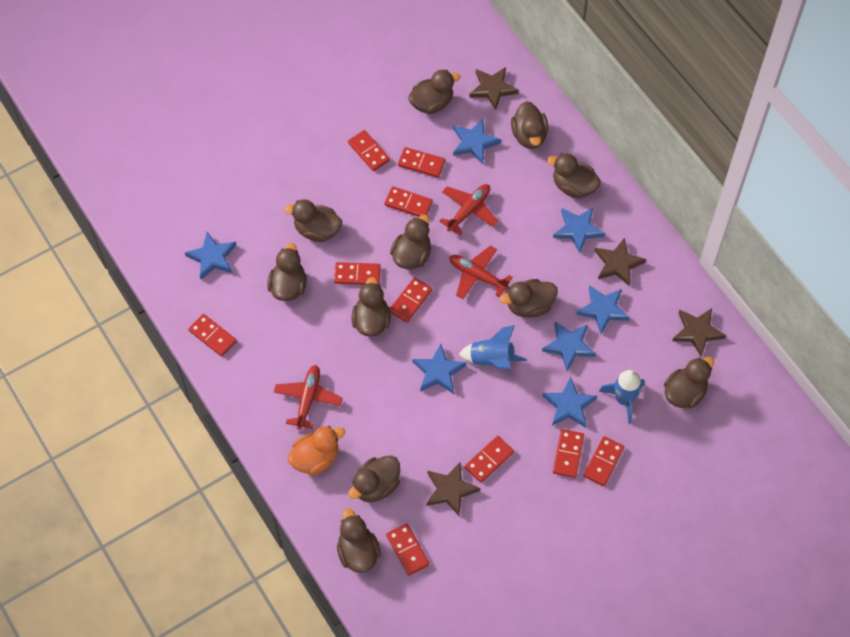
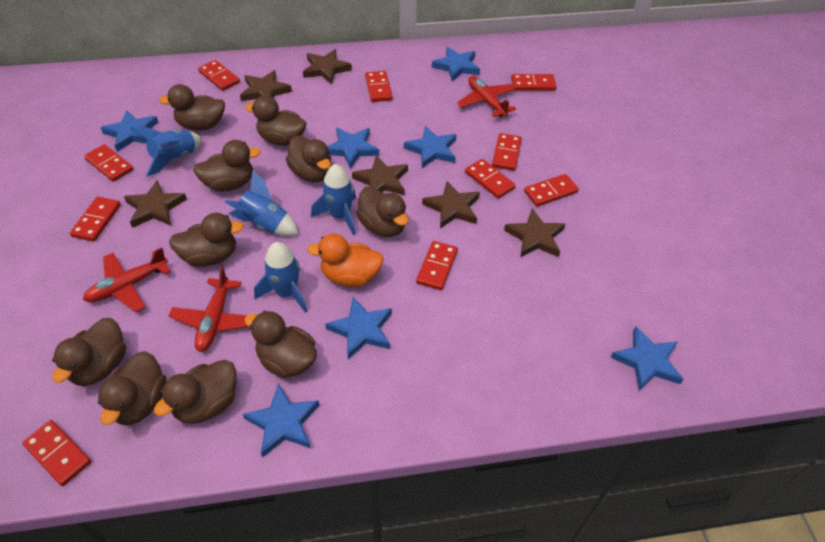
blue rocket: 2 -> 4
brown duck: 11 -> 10
brown star: 4 -> 6

